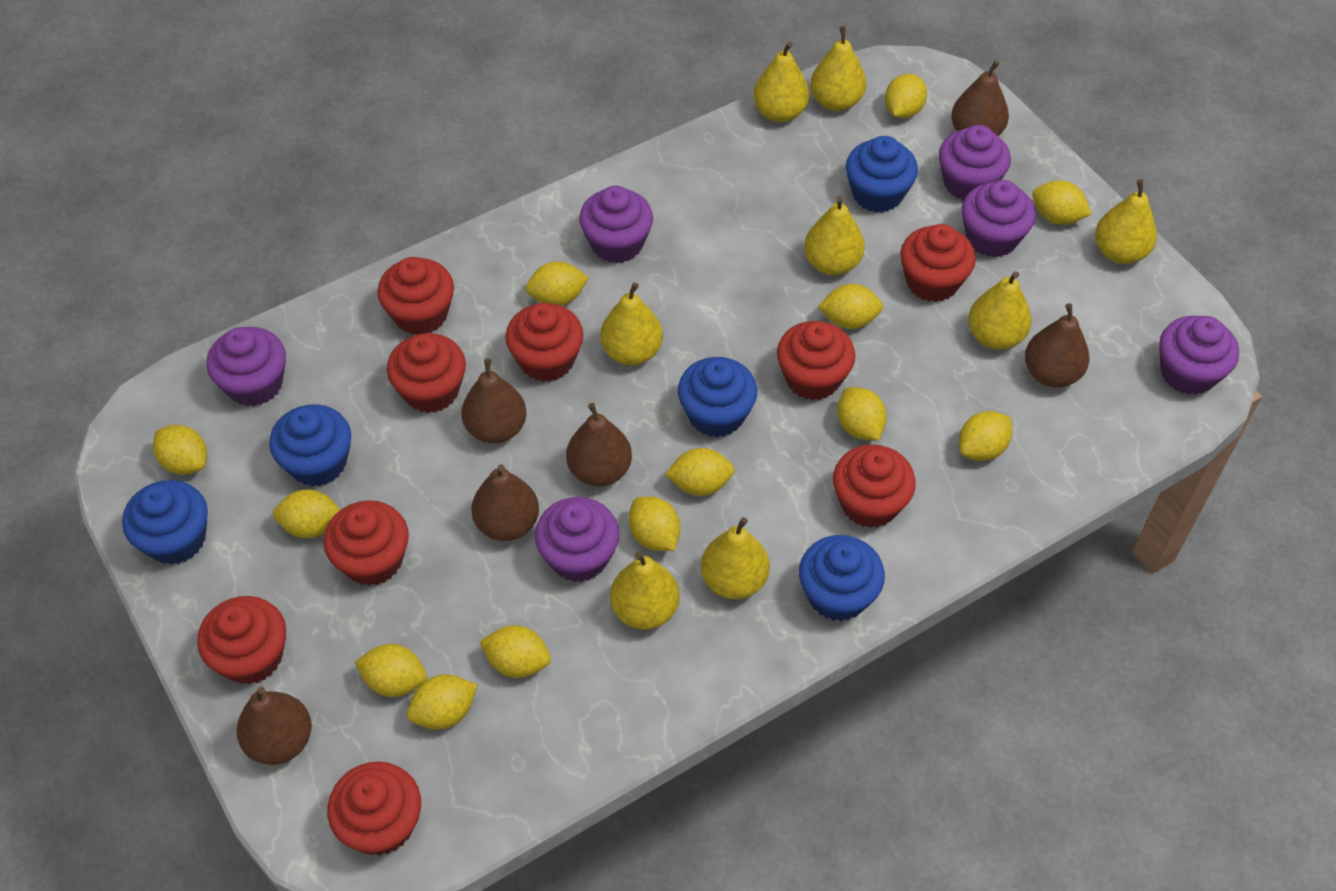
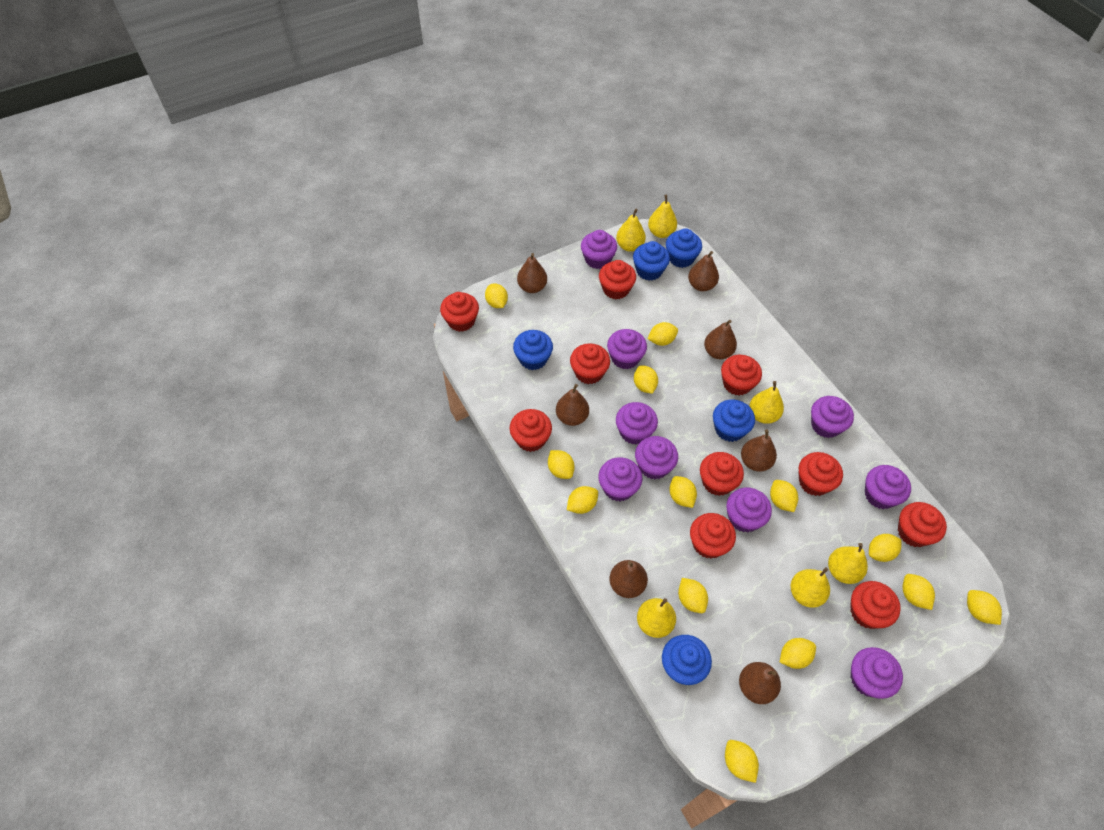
brown pear: 6 -> 7
purple cupcake: 6 -> 9
red cupcake: 9 -> 10
yellow pear: 8 -> 6

